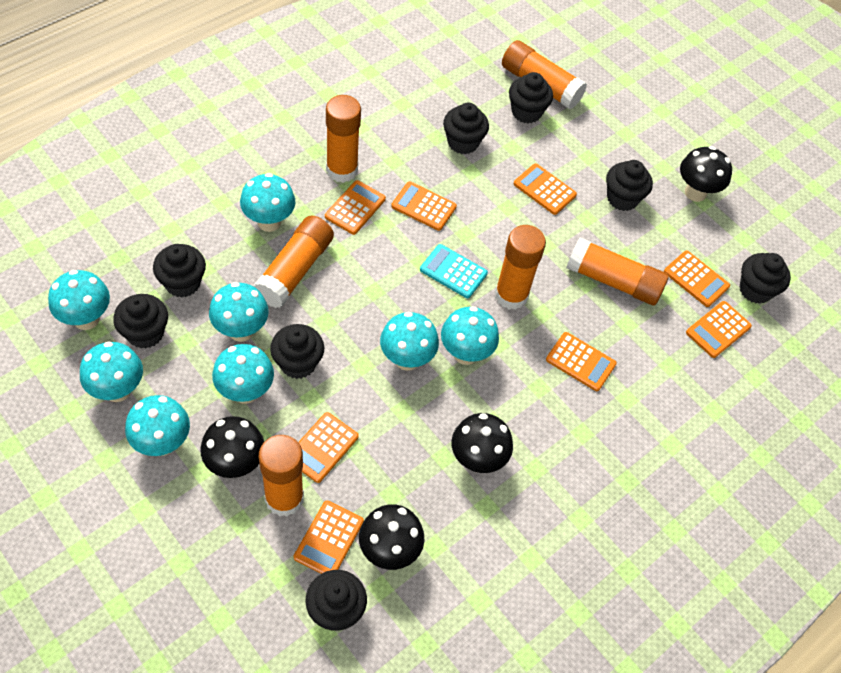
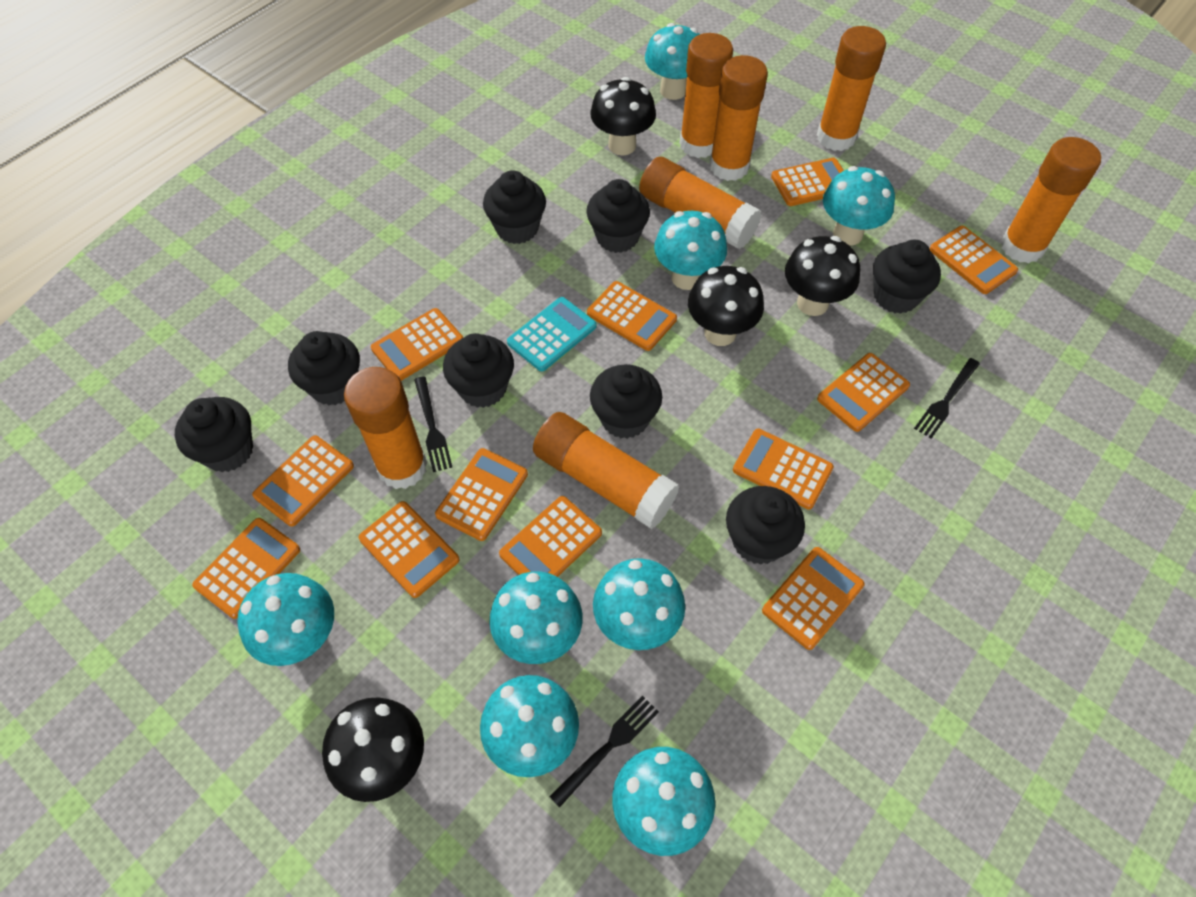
black fork: 0 -> 3
orange calculator: 8 -> 12
orange glue stick: 6 -> 7

